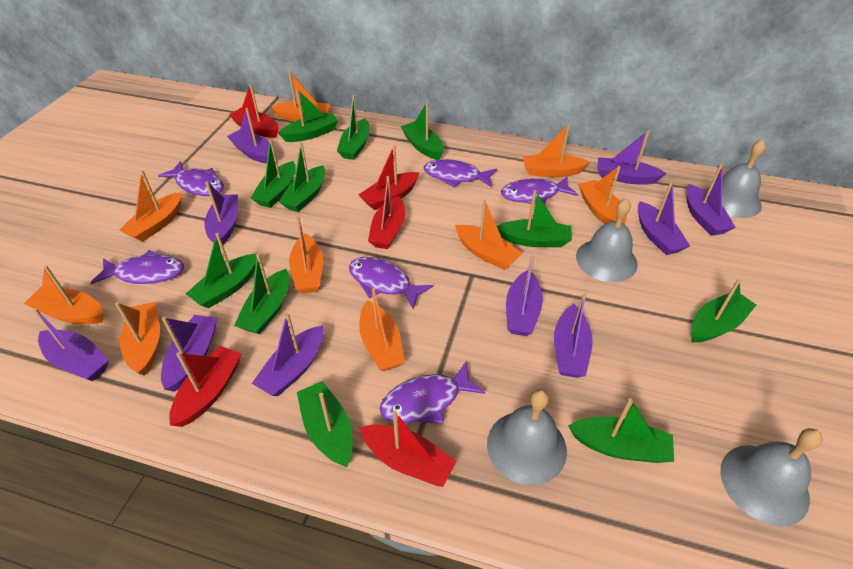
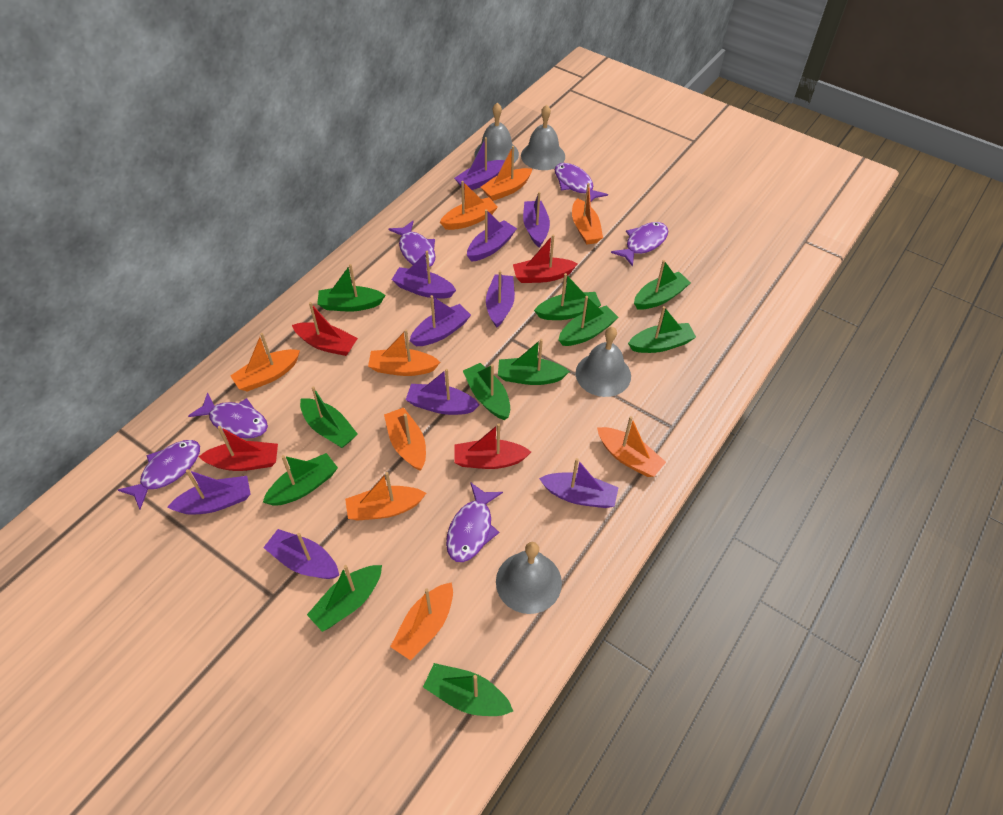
red boat: 5 -> 4

